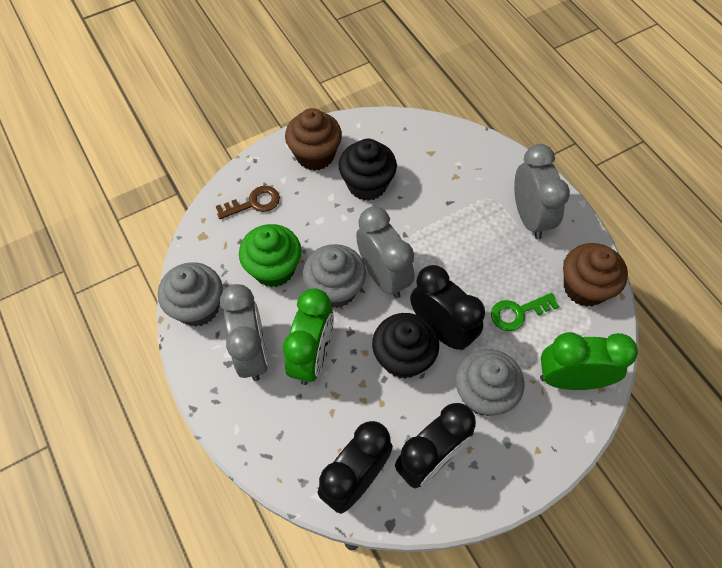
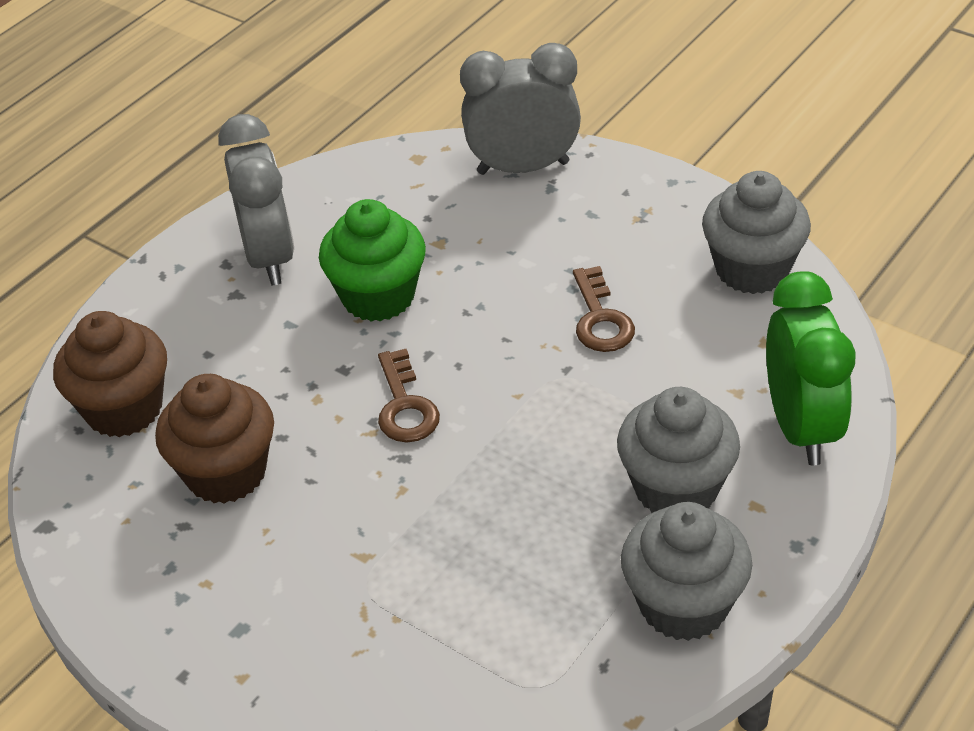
black clock: 3 -> 0
black cupcake: 2 -> 0
brown key: 1 -> 2
green clock: 2 -> 1
green key: 1 -> 0
grey clock: 3 -> 2

